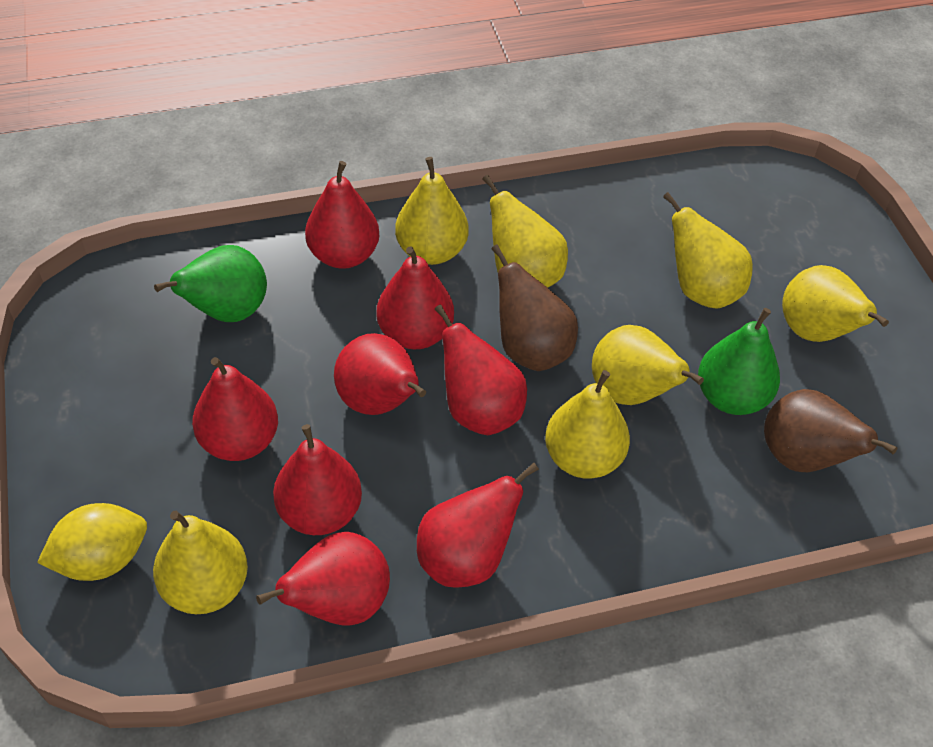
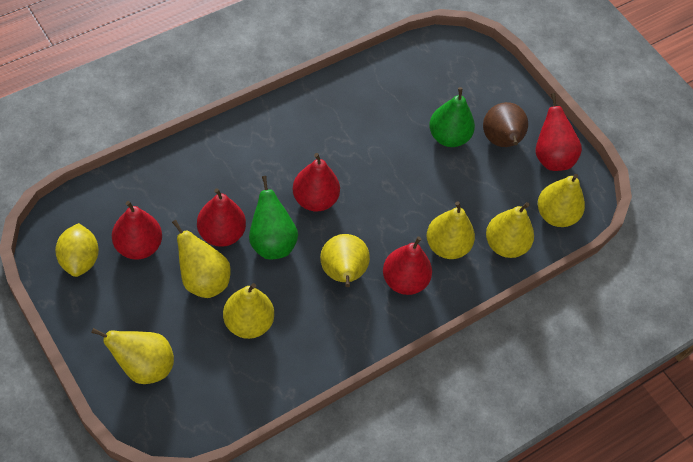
brown pear: 2 -> 1
red pear: 8 -> 5

